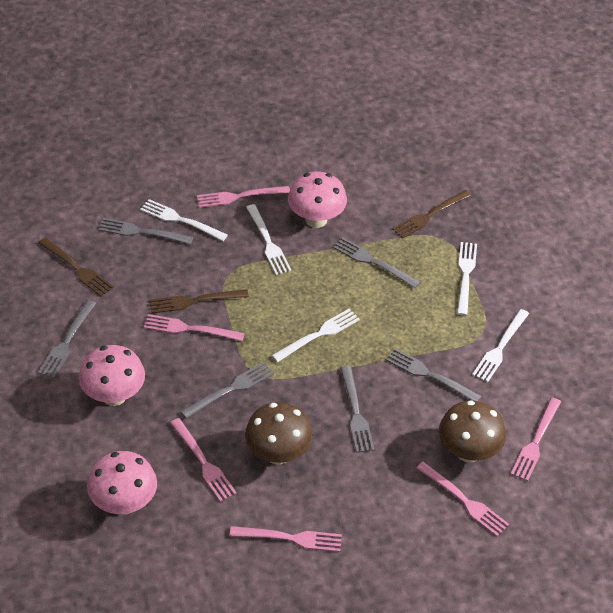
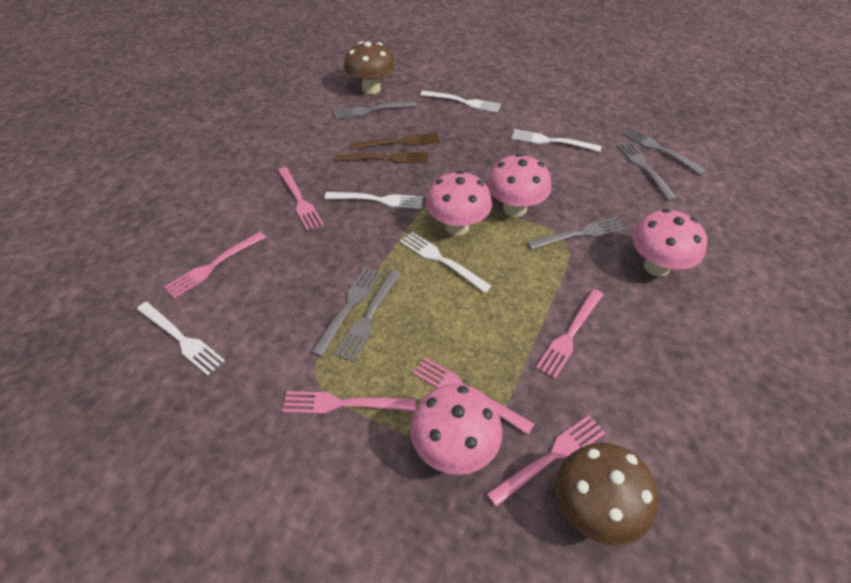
brown fork: 3 -> 2
pink mushroom: 3 -> 4

